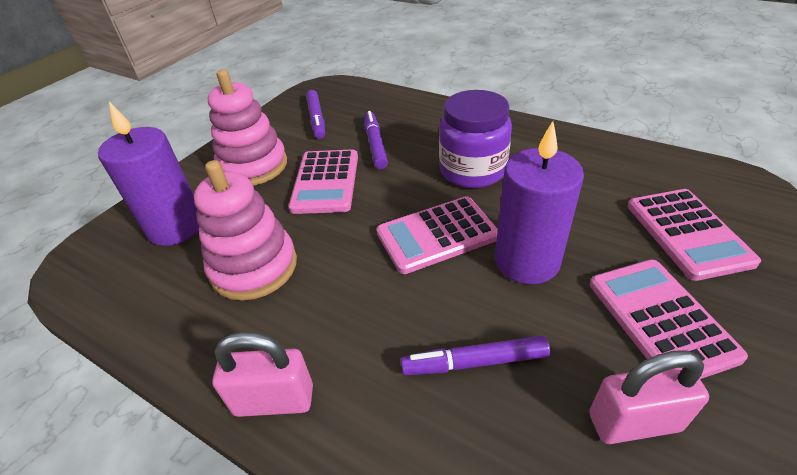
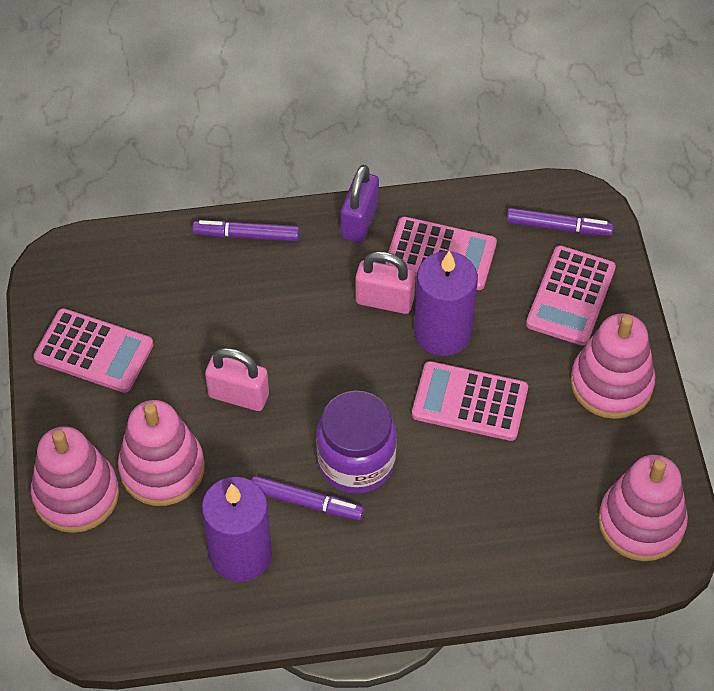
pink stacking toy: 2 -> 4
purple padlock: 0 -> 1

